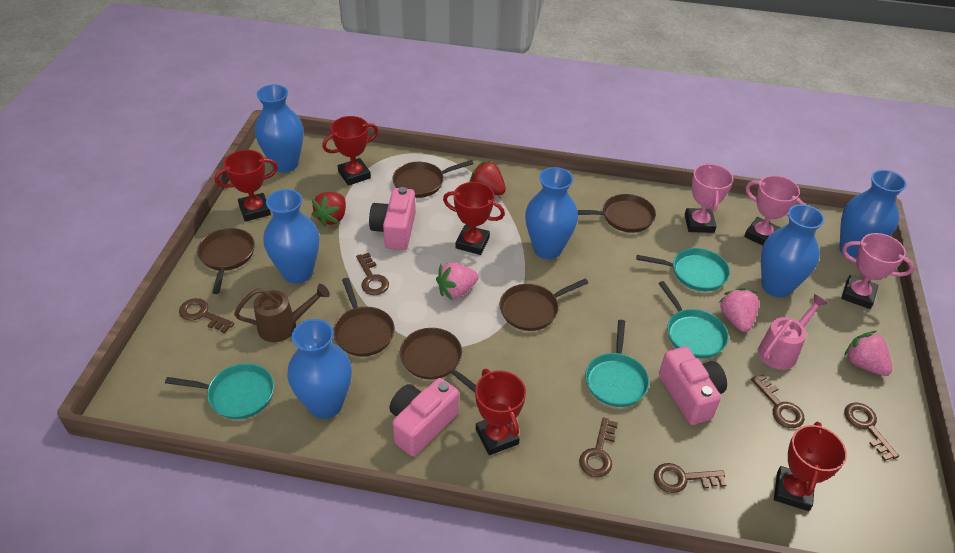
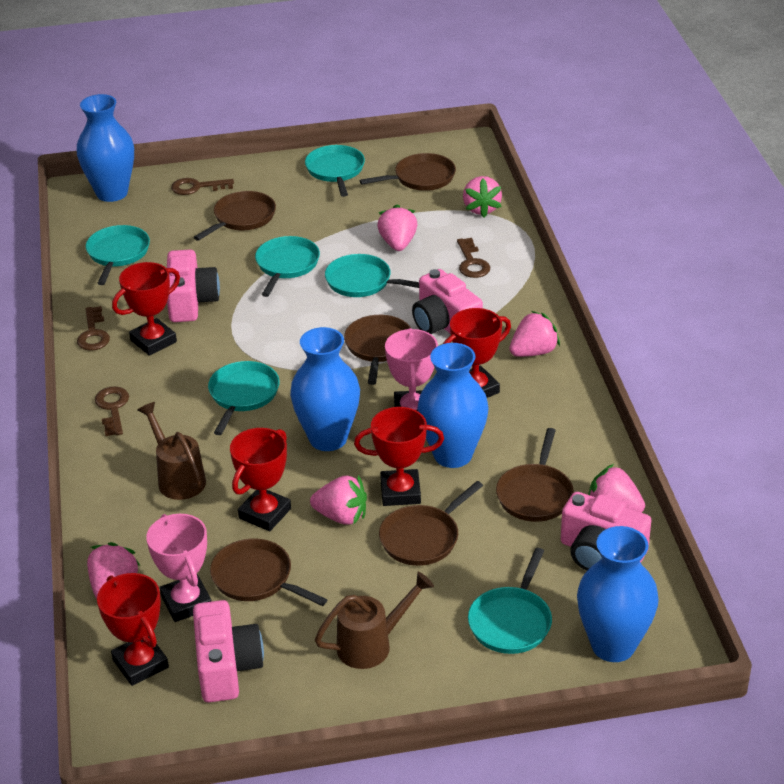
blue vase: 6 -> 4
brown key: 6 -> 4
brown watering can: 1 -> 2
pink camera: 3 -> 4
pink strawberry: 3 -> 6
pink trophy: 3 -> 2
pink watering can: 1 -> 0
red strawberry: 2 -> 0
turquoise pan: 4 -> 6

